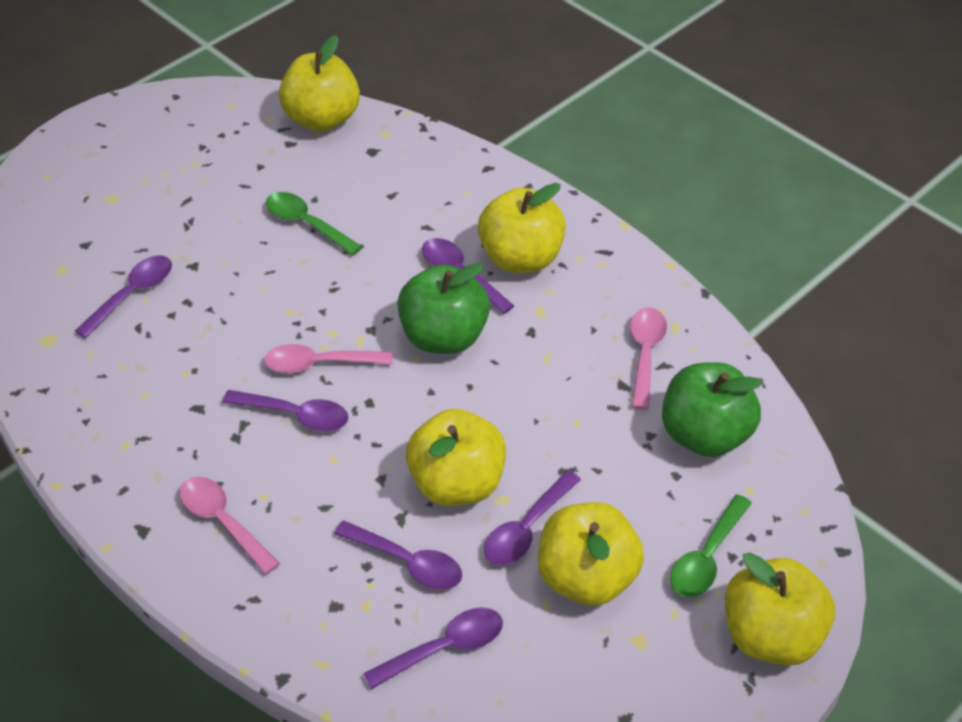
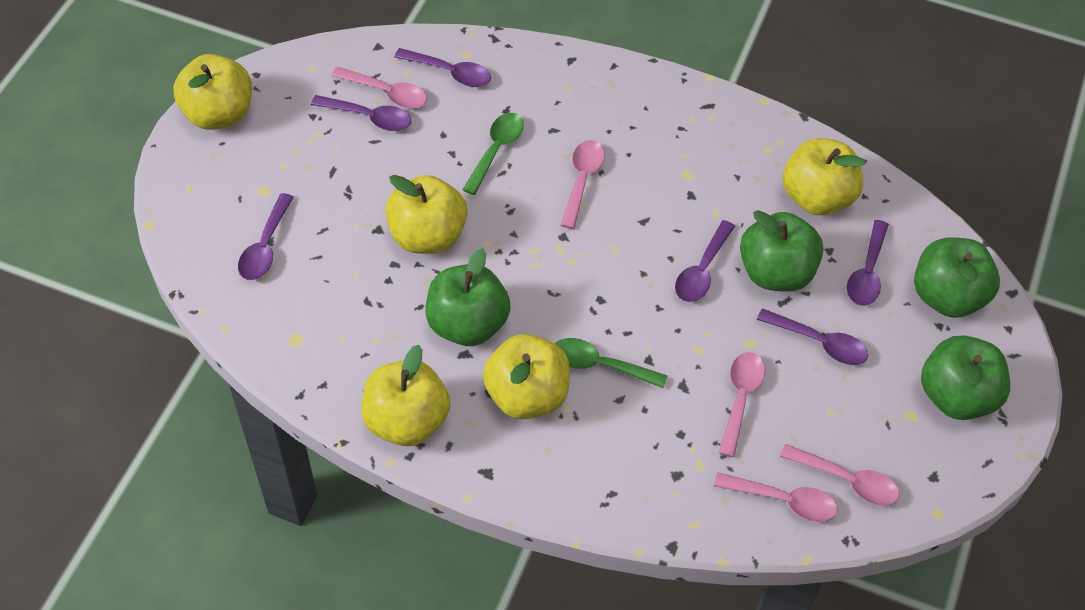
green apple: 2 -> 4
pink spoon: 3 -> 5

